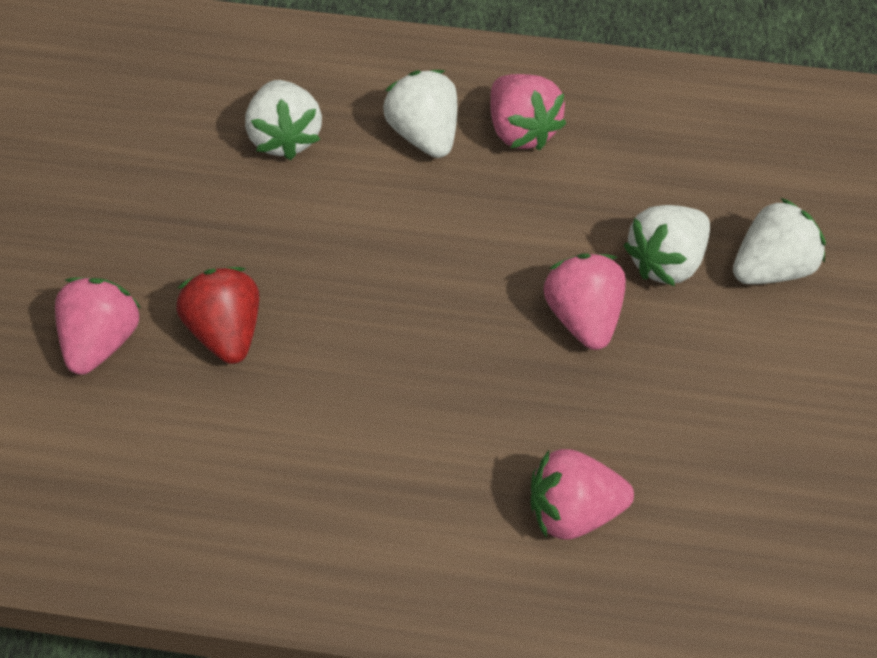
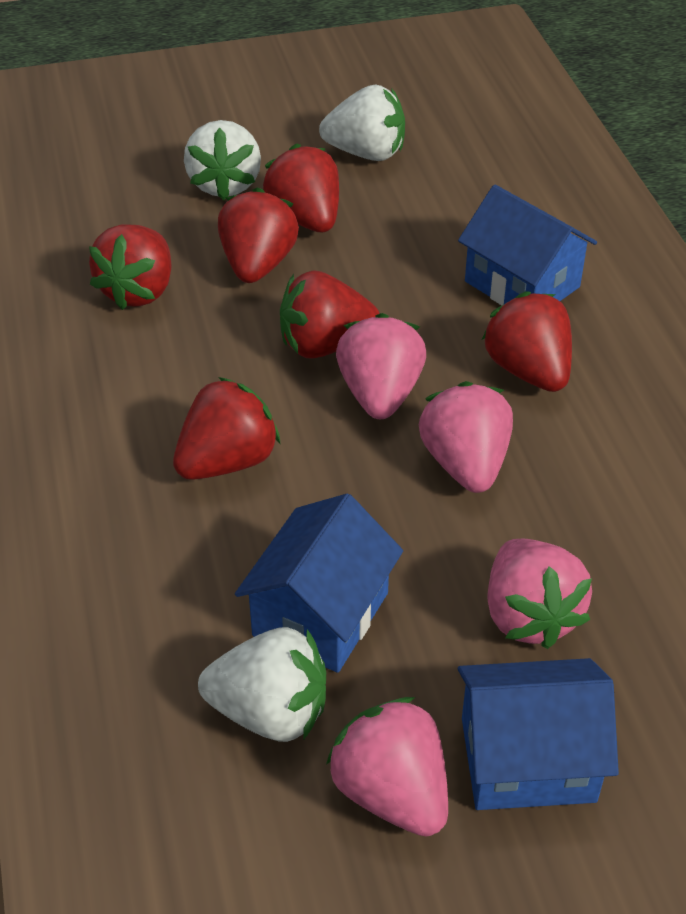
blue house: 0 -> 3
red strawberry: 1 -> 6
white strawberry: 4 -> 3

